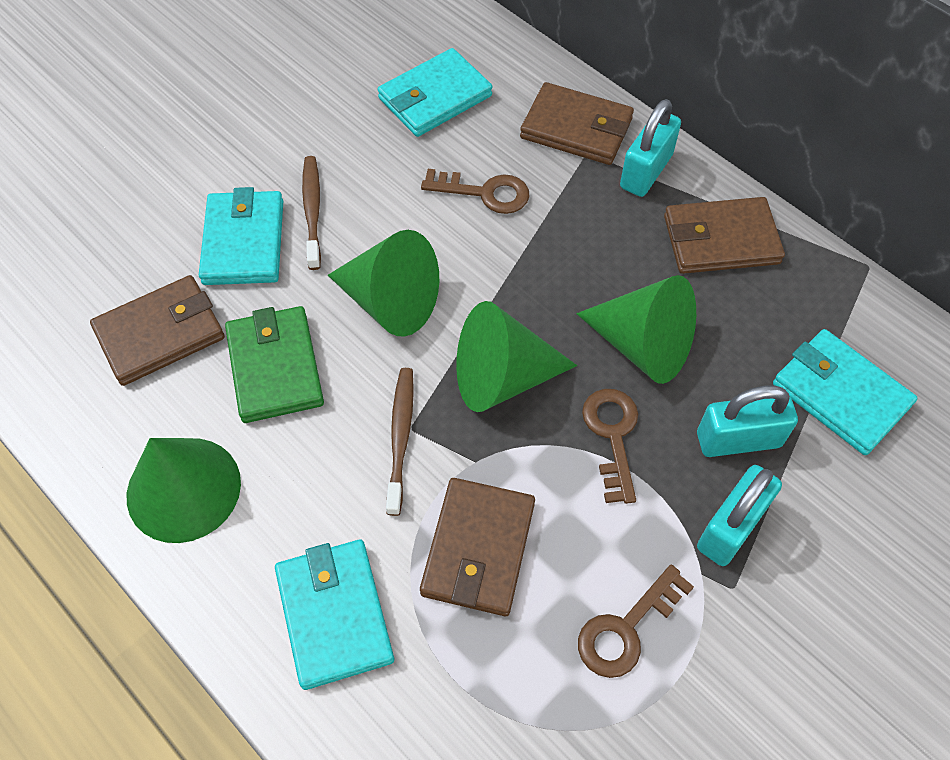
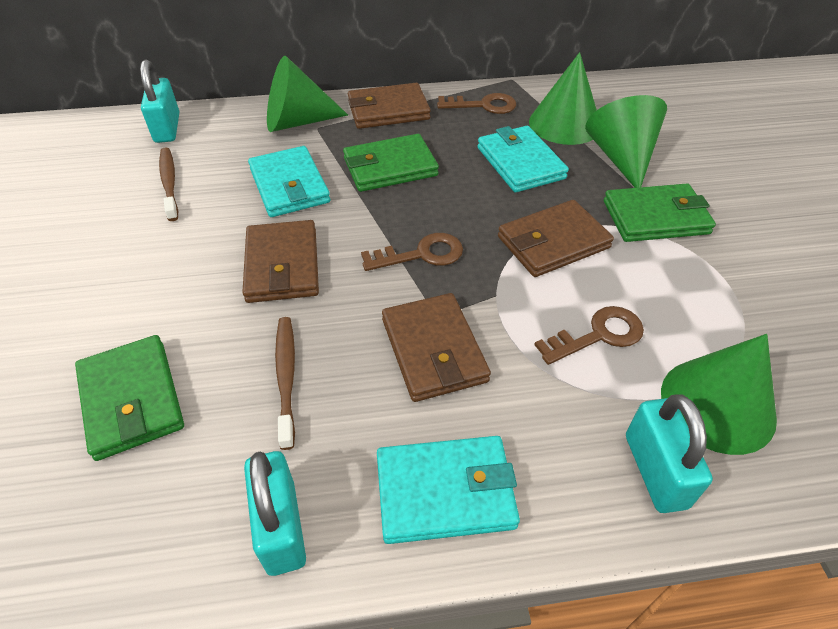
green wallet: 1 -> 3
turquoise wallet: 4 -> 3

